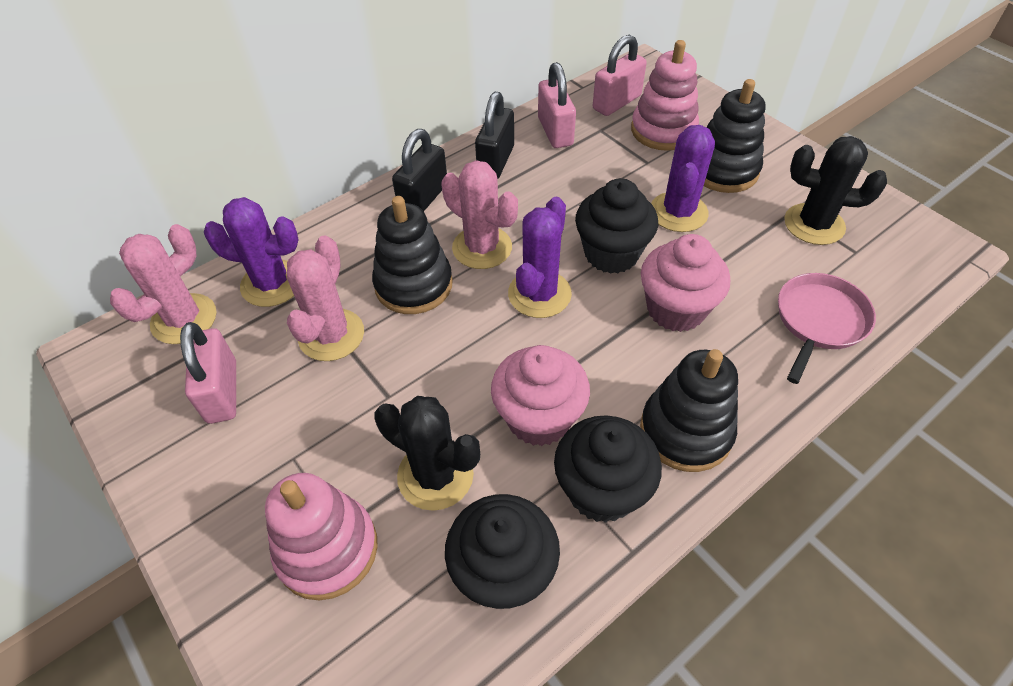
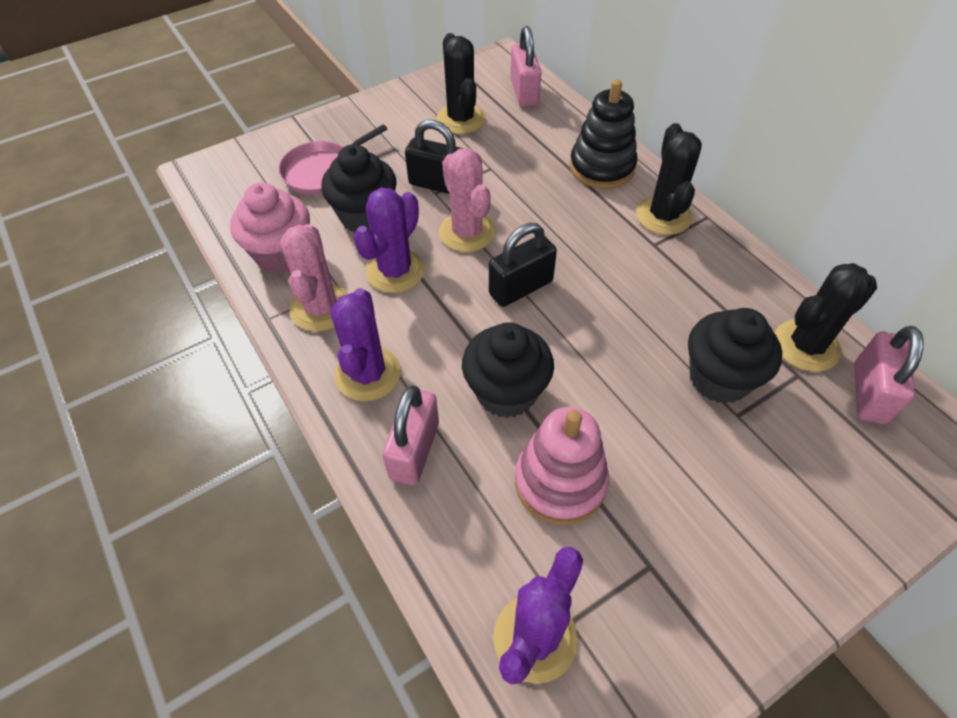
black cactus: 2 -> 3
black stacking toy: 3 -> 1
pink cactus: 3 -> 2
pink cupcake: 2 -> 1
pink stacking toy: 2 -> 1

